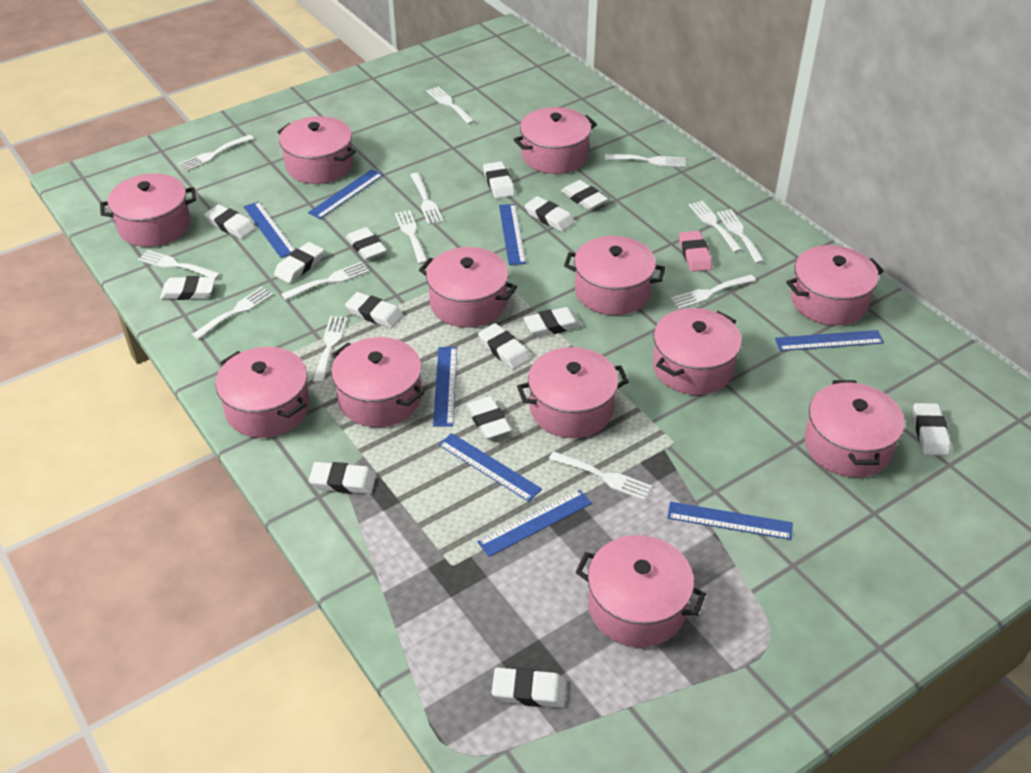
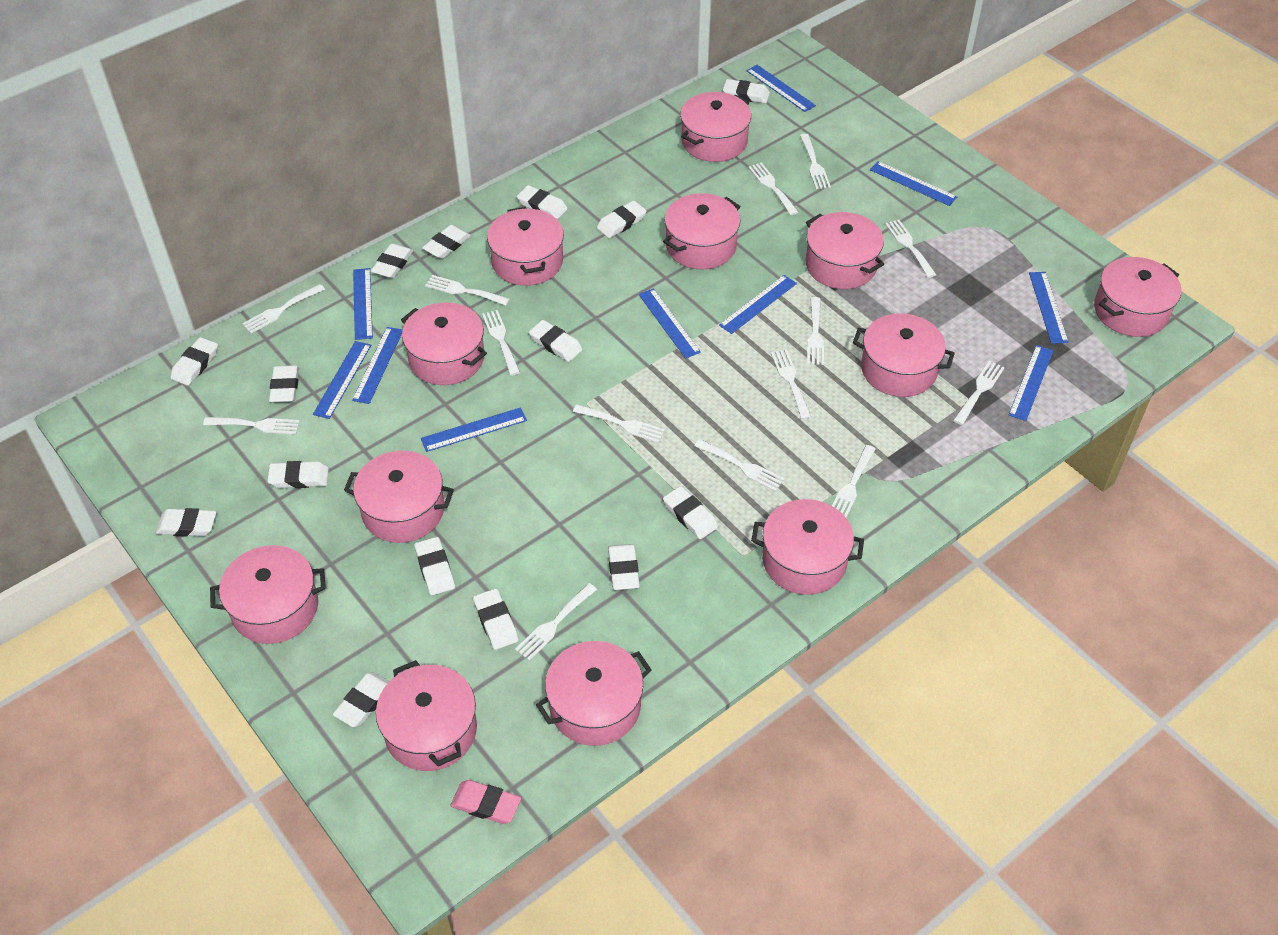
blue ruler: 8 -> 10
white eraser: 14 -> 15
white fork: 13 -> 14

